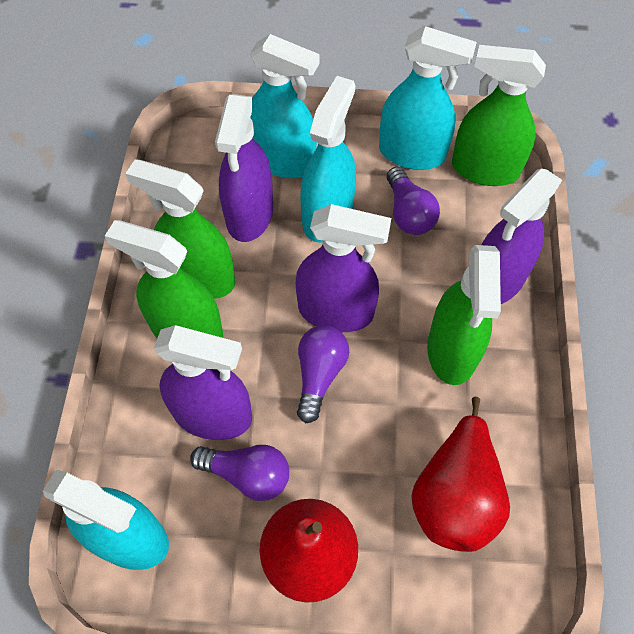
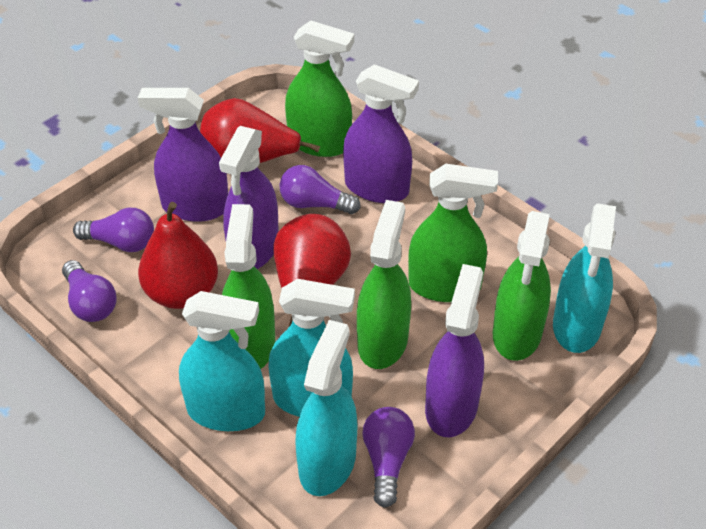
green spray bottle: 4 -> 5
purple light bulb: 3 -> 4
red pear: 2 -> 3

